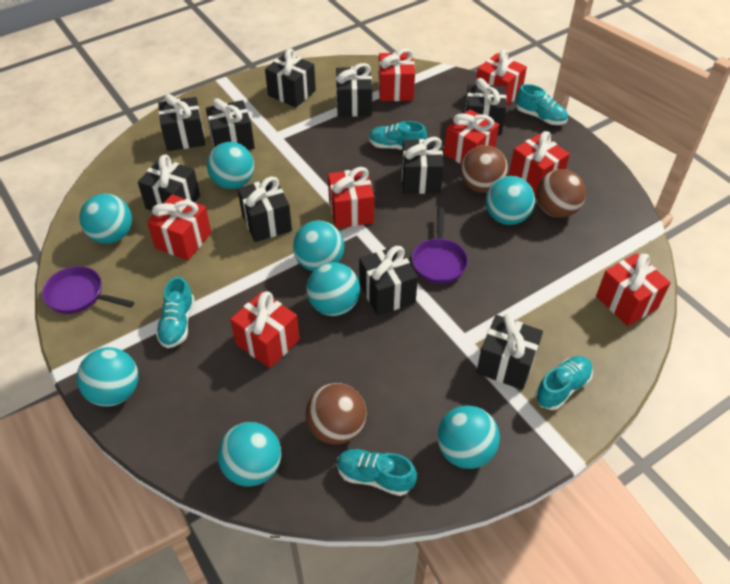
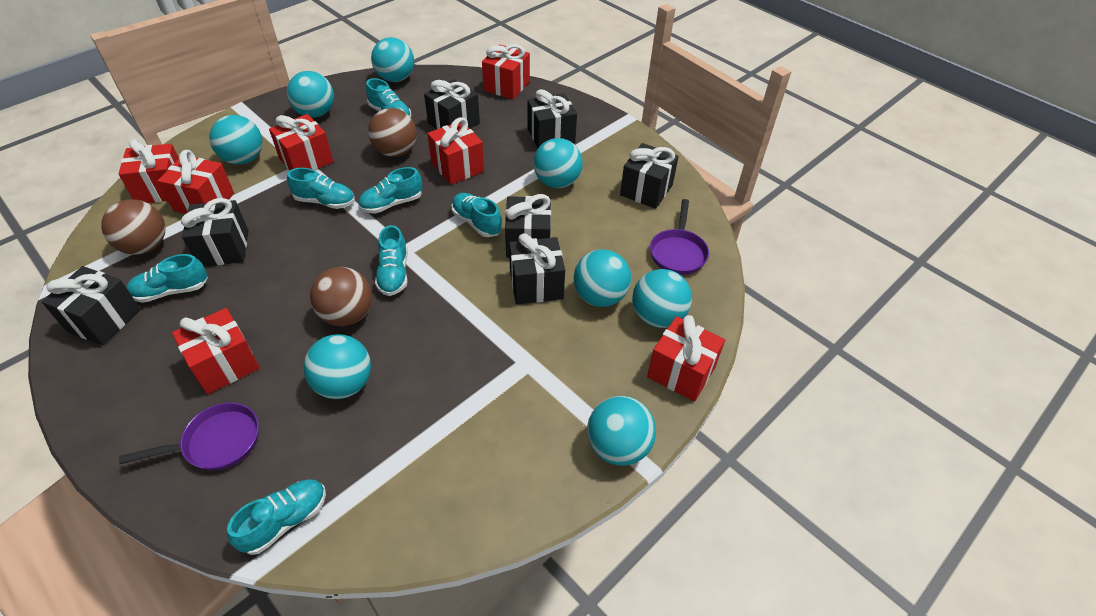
black gift: 10 -> 7
red gift: 8 -> 7
turquoise shoe: 5 -> 7

